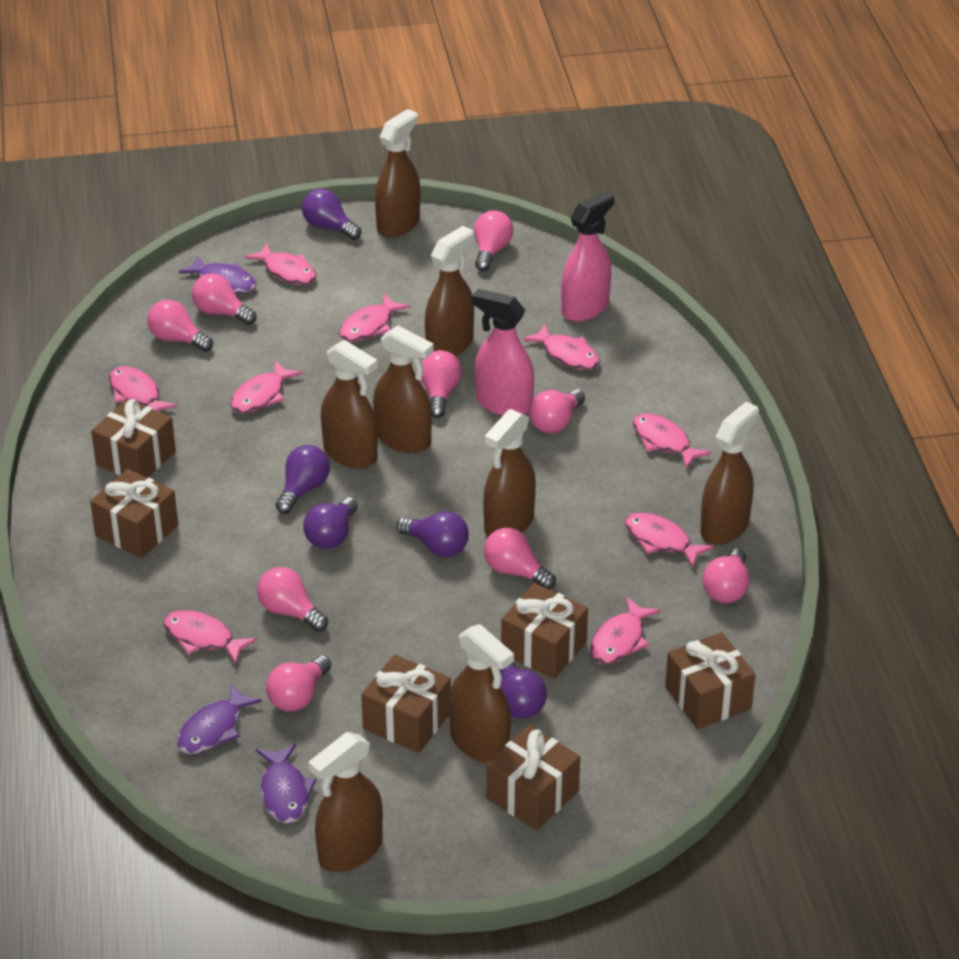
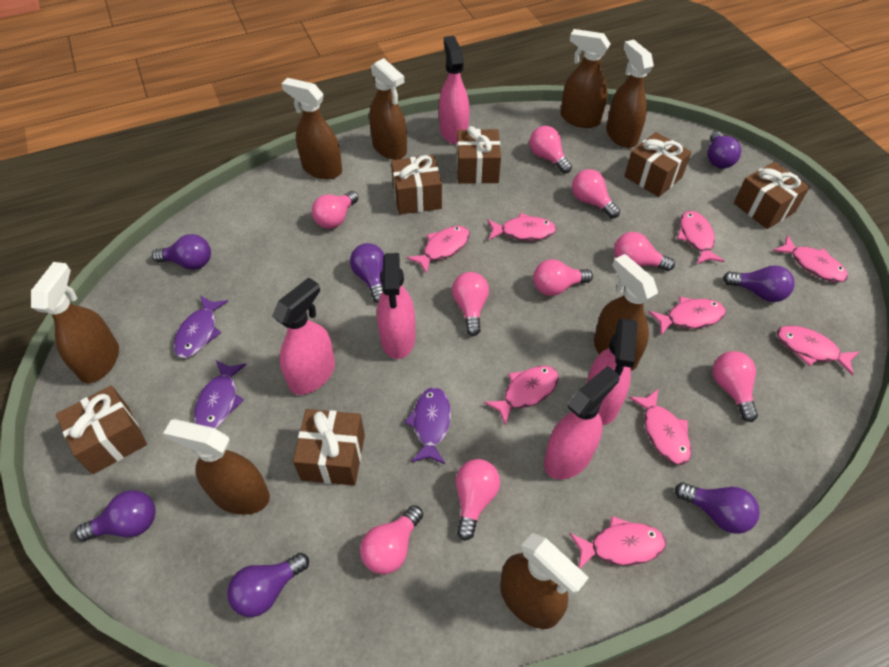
pink spray bottle: 2 -> 5
purple light bulb: 5 -> 7

